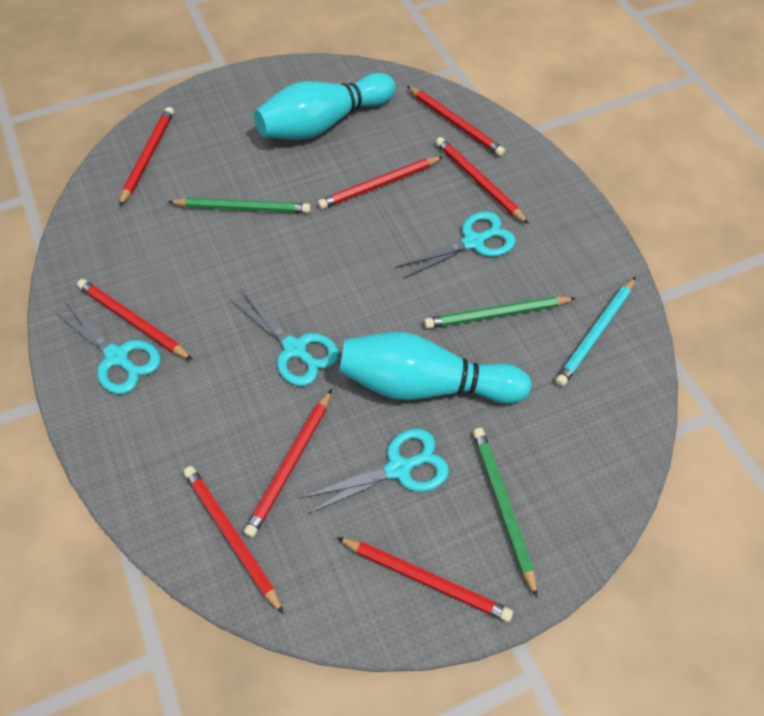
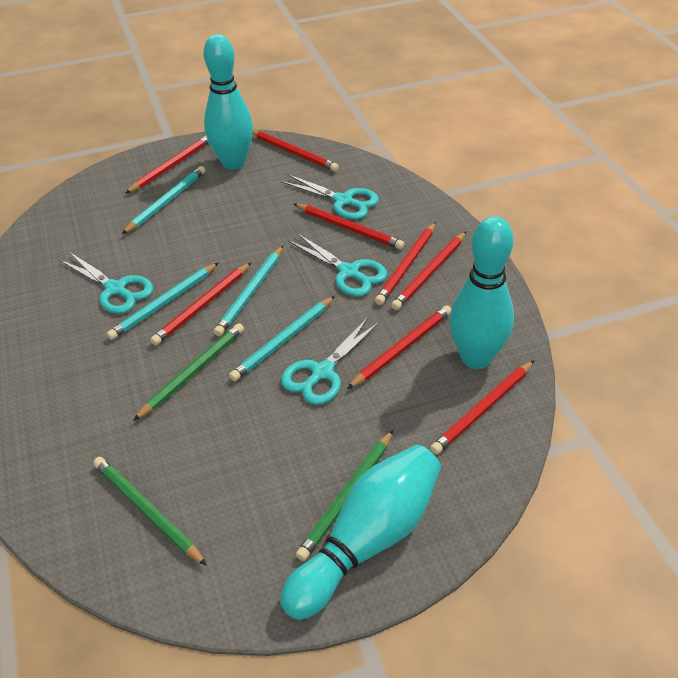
turquoise bowling pin: 2 -> 3
turquoise pencil: 1 -> 4

